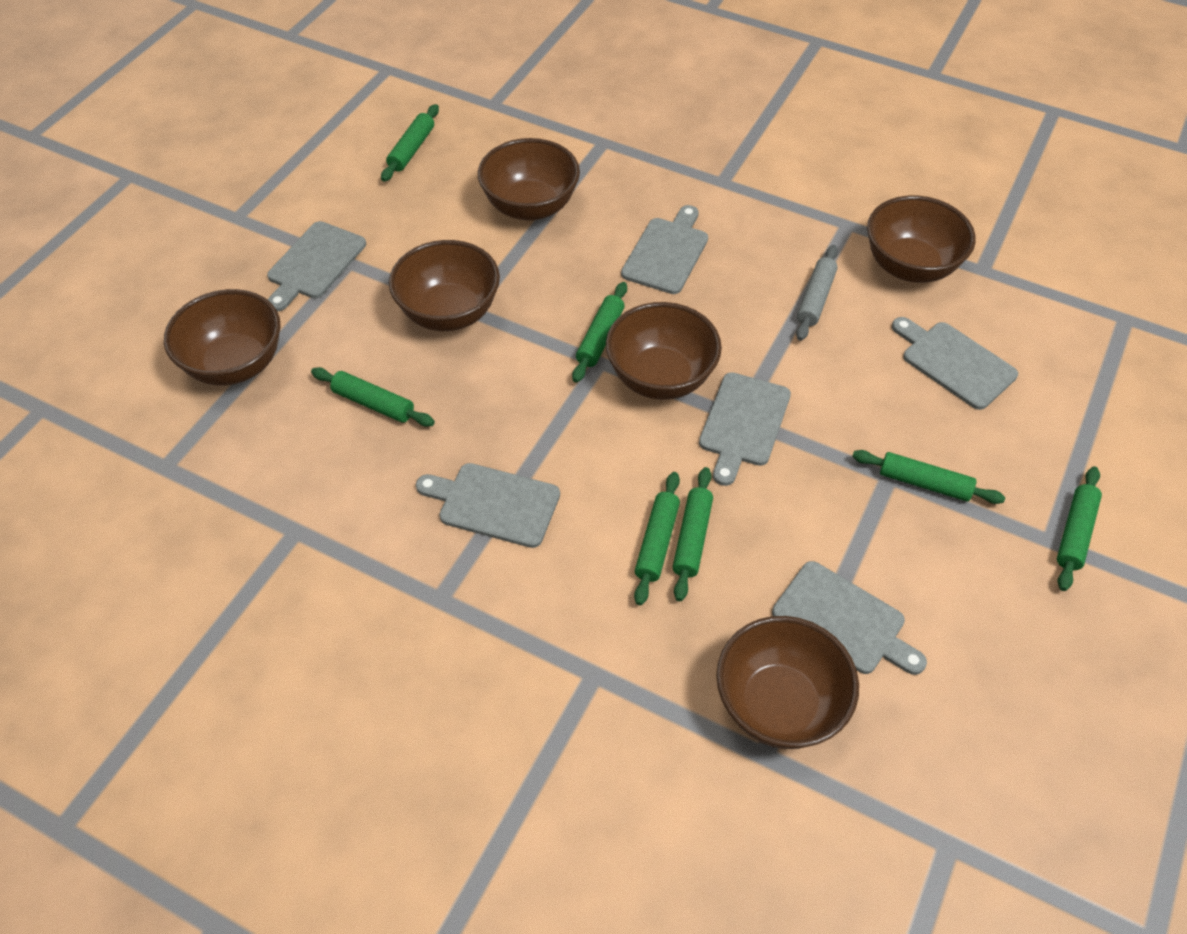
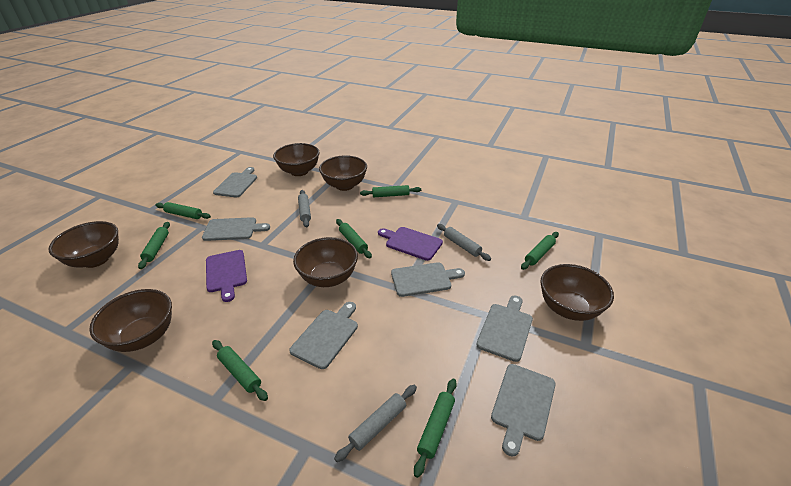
grey rolling pin: 1 -> 3
purple cutting board: 0 -> 2

